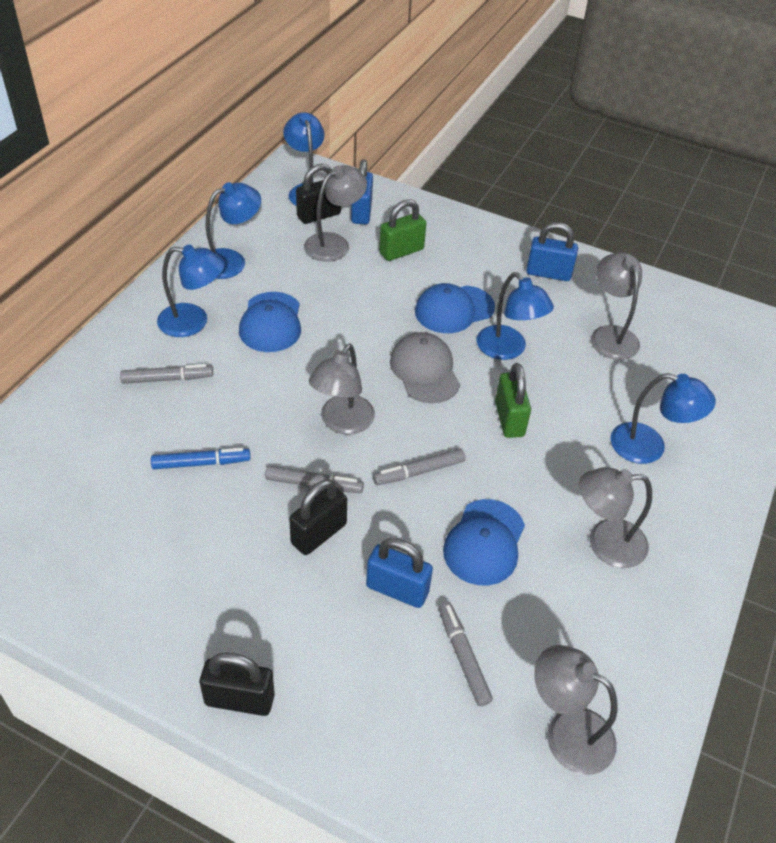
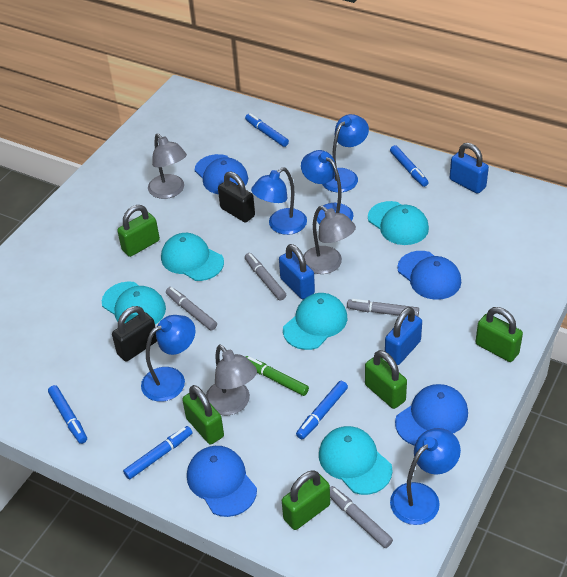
black padlock: 3 -> 2
blue cap: 3 -> 4
blue marker: 1 -> 5
green marker: 0 -> 1
green padlock: 2 -> 5
grey cap: 1 -> 0
grey lamp: 5 -> 3
turquoise cap: 0 -> 5

